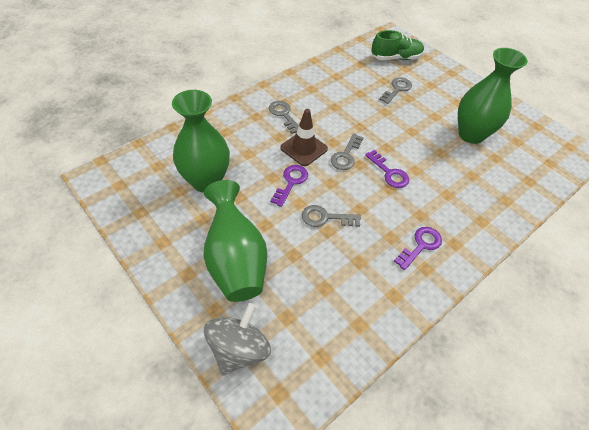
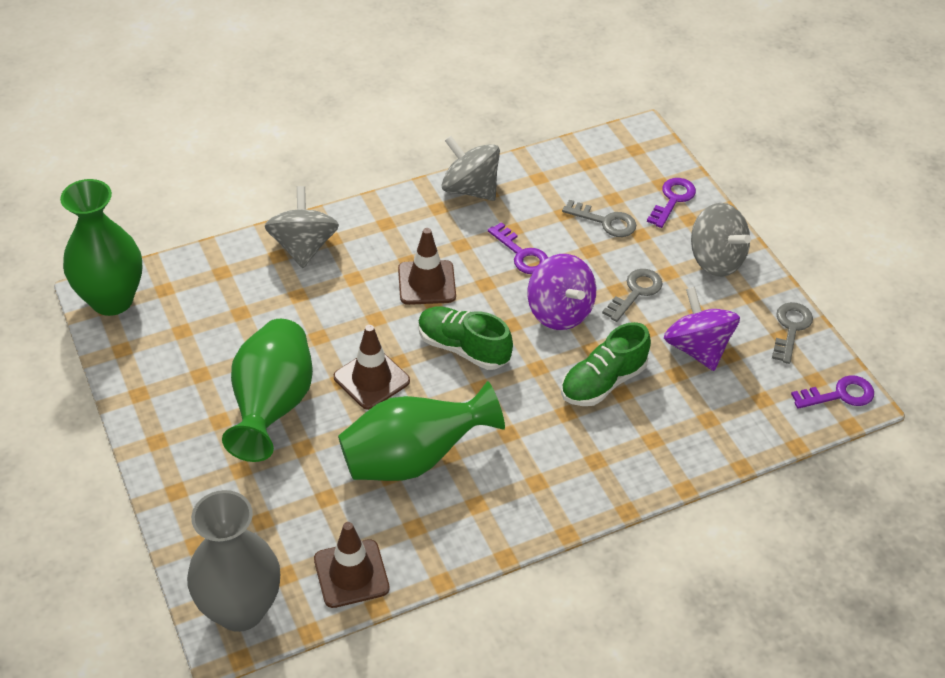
brown traffic cone: 1 -> 3
green shoe: 1 -> 2
grey key: 4 -> 3
grey spinning top: 1 -> 3
grey vase: 0 -> 1
purple spinning top: 0 -> 2

